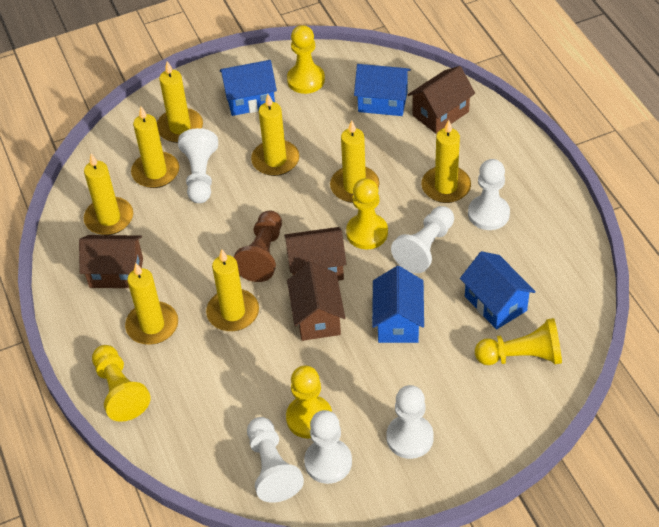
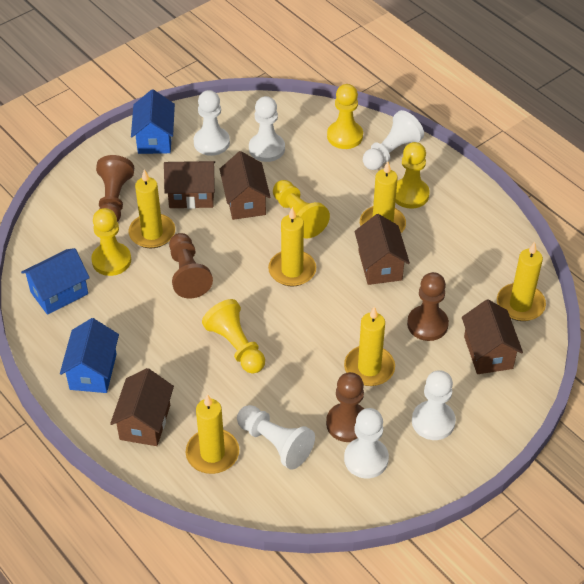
blue house: 4 -> 3
brown house: 4 -> 5
brown pawn: 1 -> 4
yellow candle: 8 -> 6

